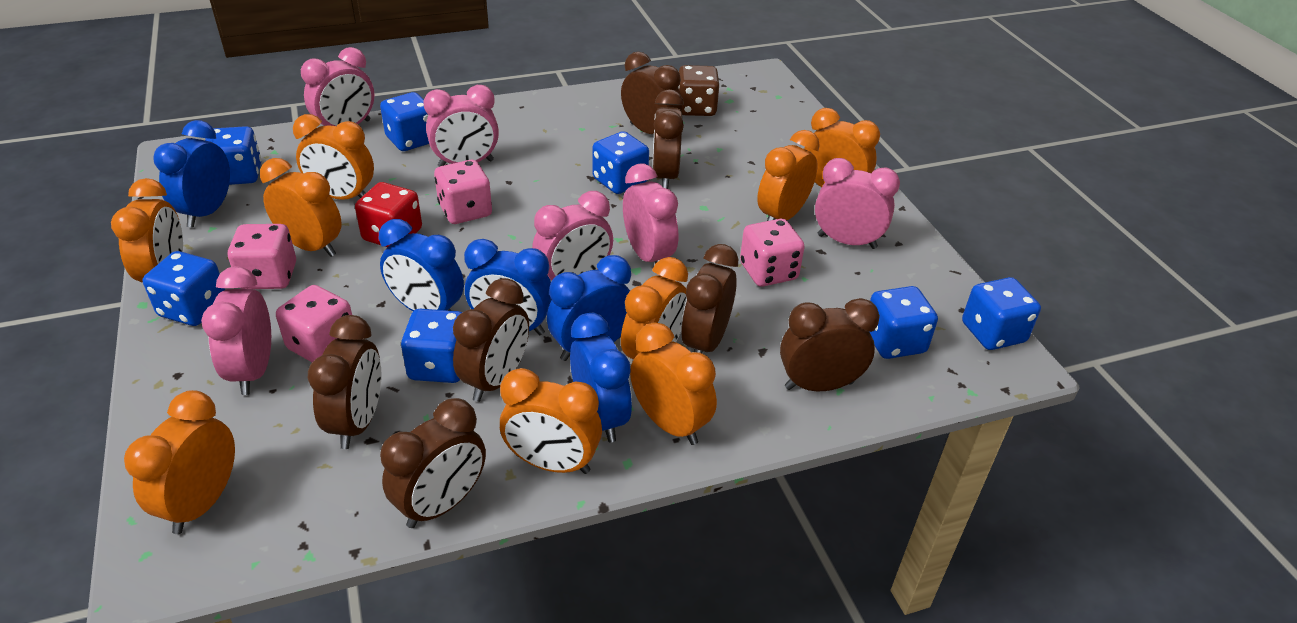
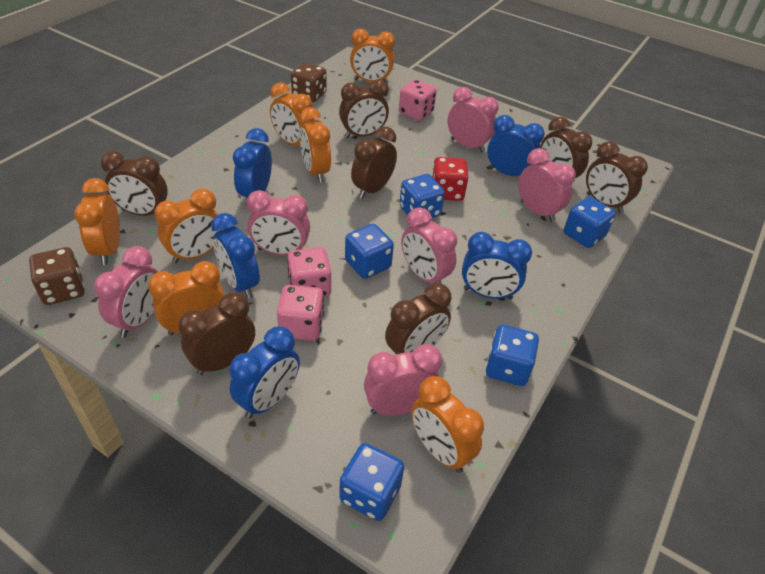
blue dice: 7 -> 5
brown dice: 1 -> 2
orange clock: 9 -> 7
pink dice: 4 -> 3

